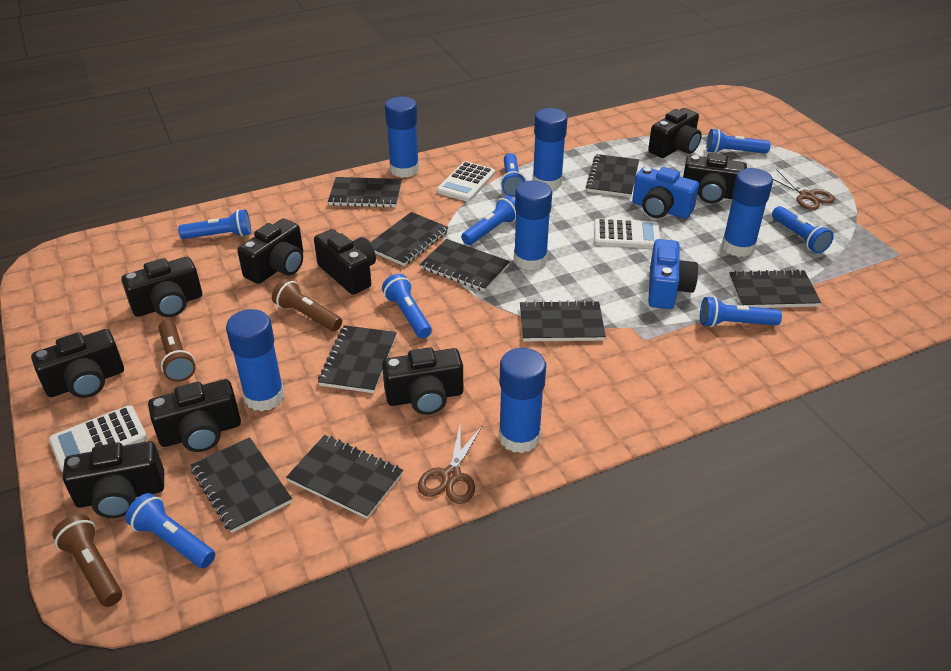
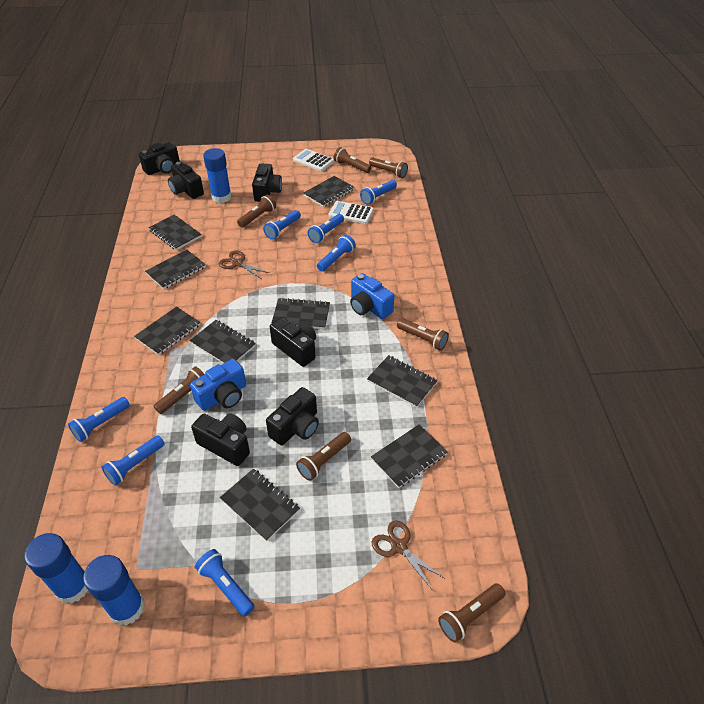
black camera: 9 -> 6
blue flashlight: 8 -> 7
blue glue stick: 6 -> 3
brown flashlight: 3 -> 7
white calculator: 3 -> 2

